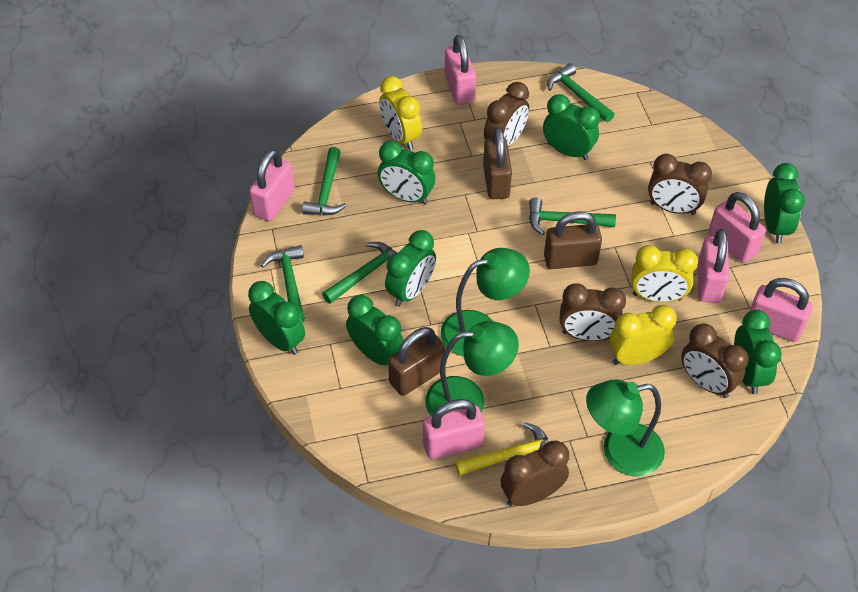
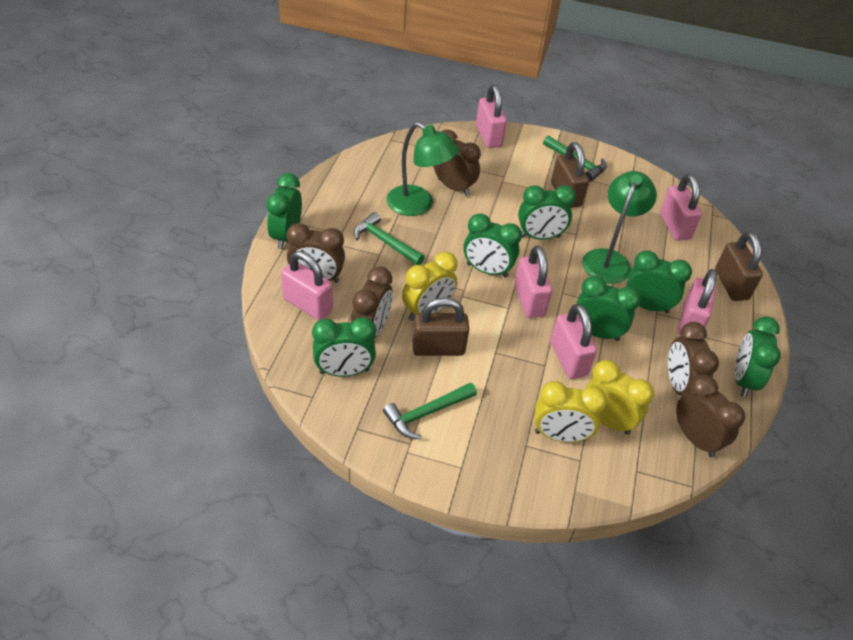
green hammer: 5 -> 3
green lamp: 3 -> 2
yellow hammer: 1 -> 0

